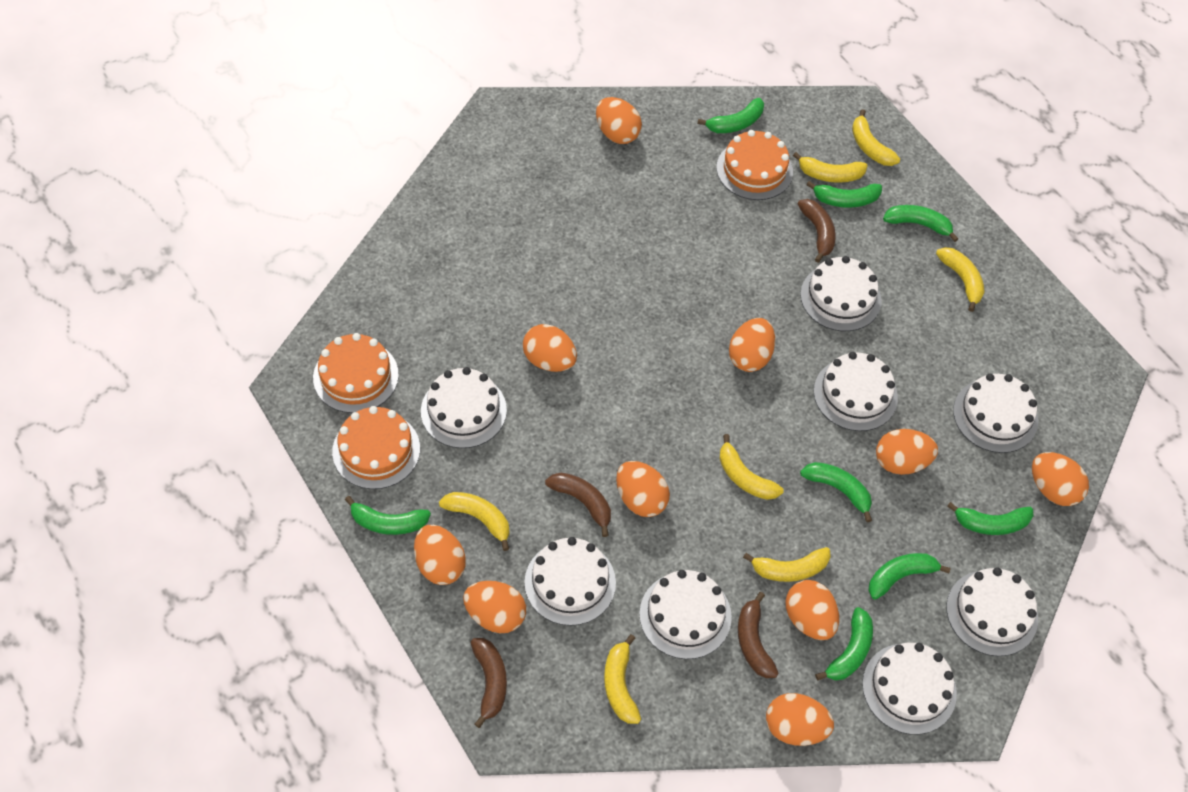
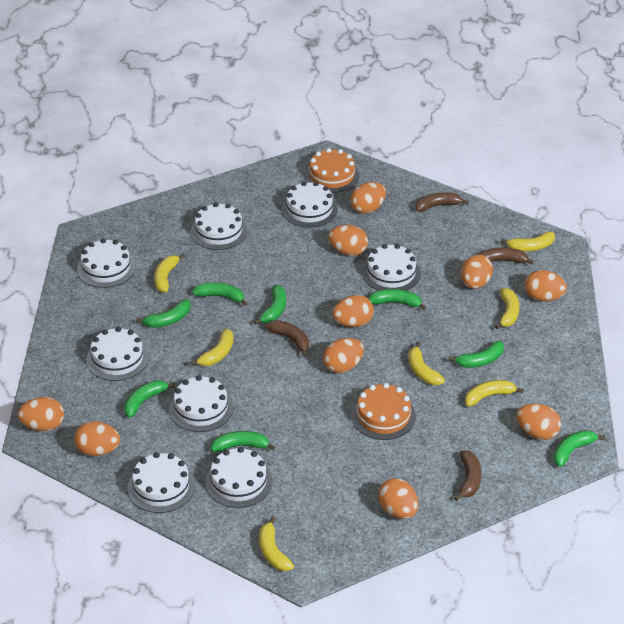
orange cake: 3 -> 2

